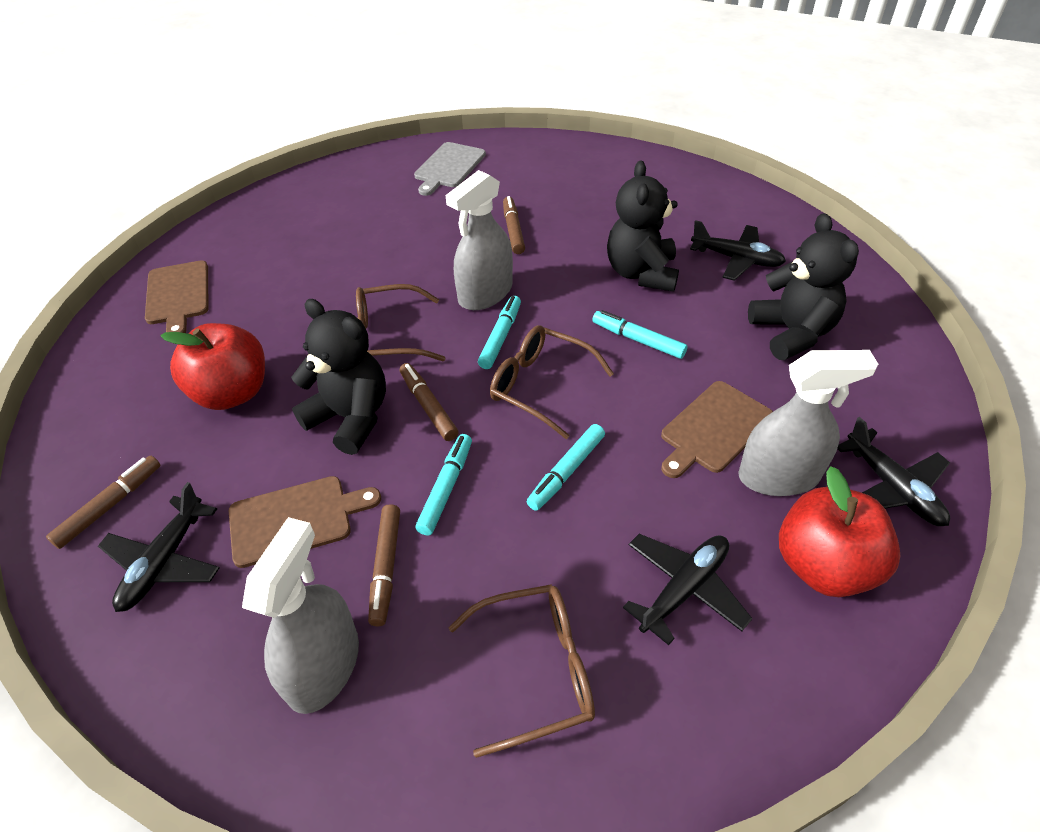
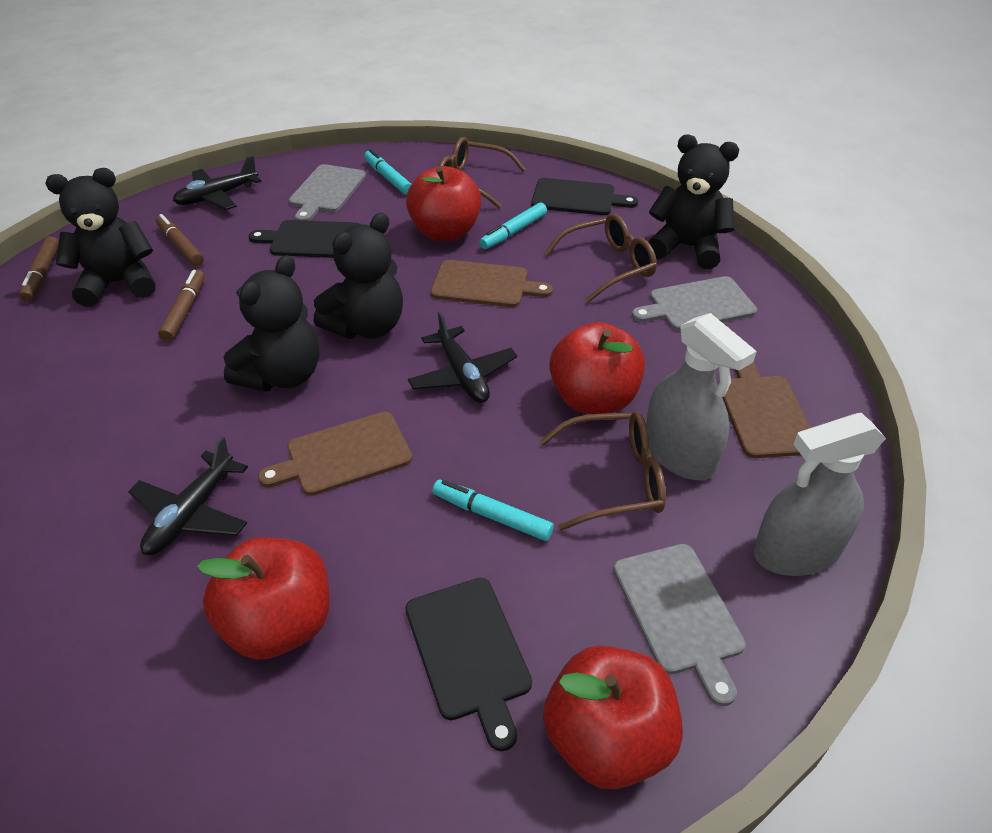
black cutting board: 0 -> 3
black plane: 4 -> 3
black teddy bear: 3 -> 4
brown marker: 4 -> 3
grey cutting board: 1 -> 3
grey spray bottle: 3 -> 2
red apple: 2 -> 4
turquoise marker: 4 -> 3

